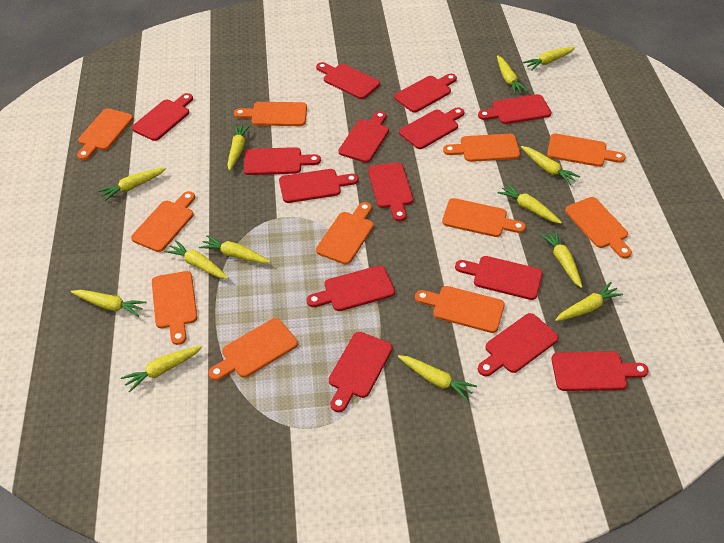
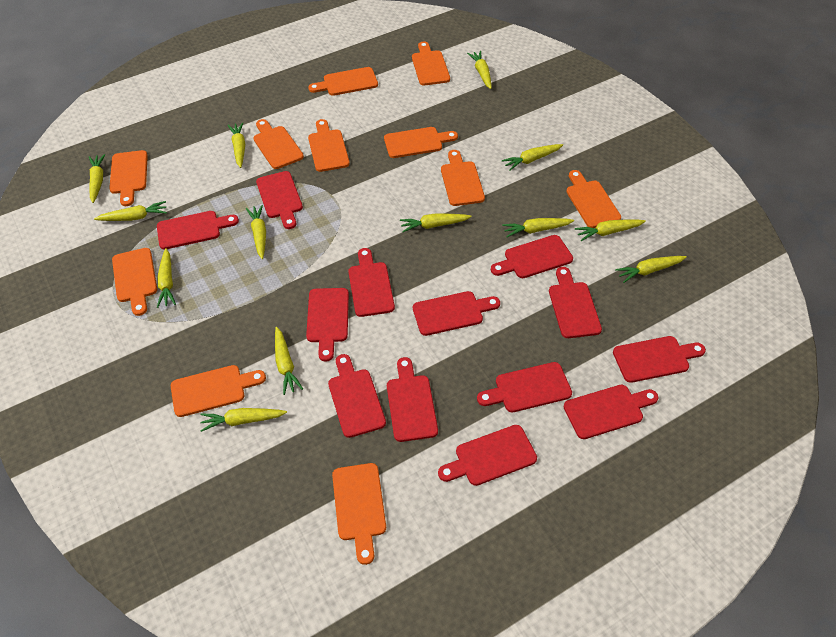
red cutting board: 14 -> 13

